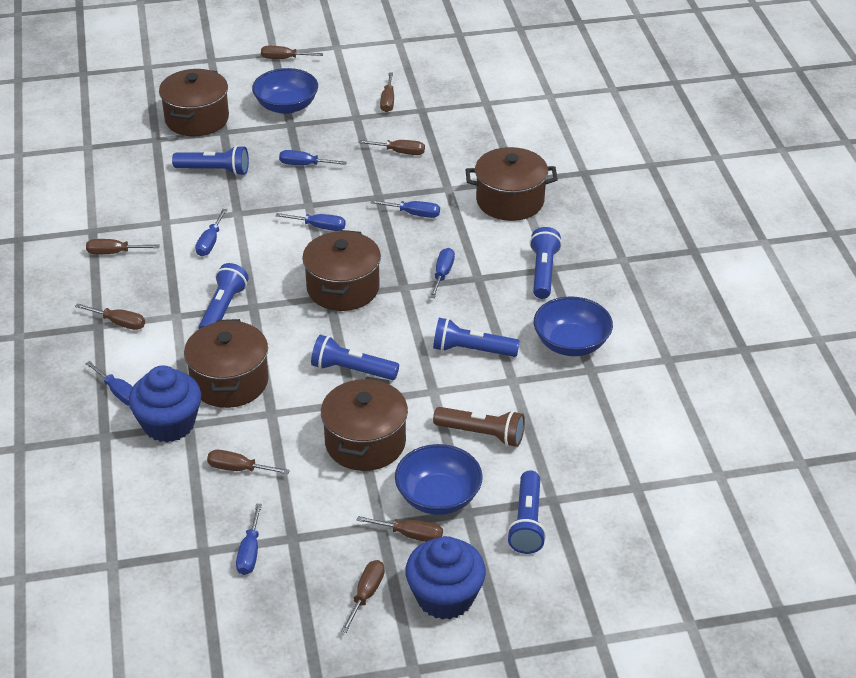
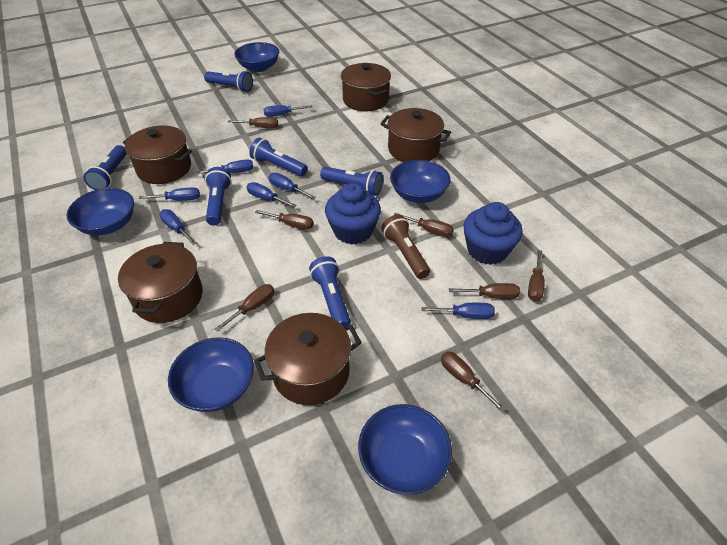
blue bowl: 3 -> 5
brown screwdriver: 8 -> 7

